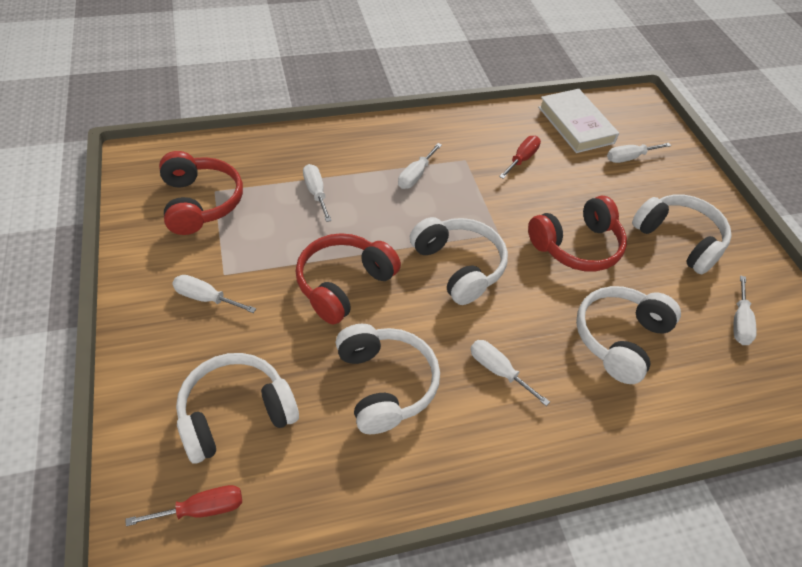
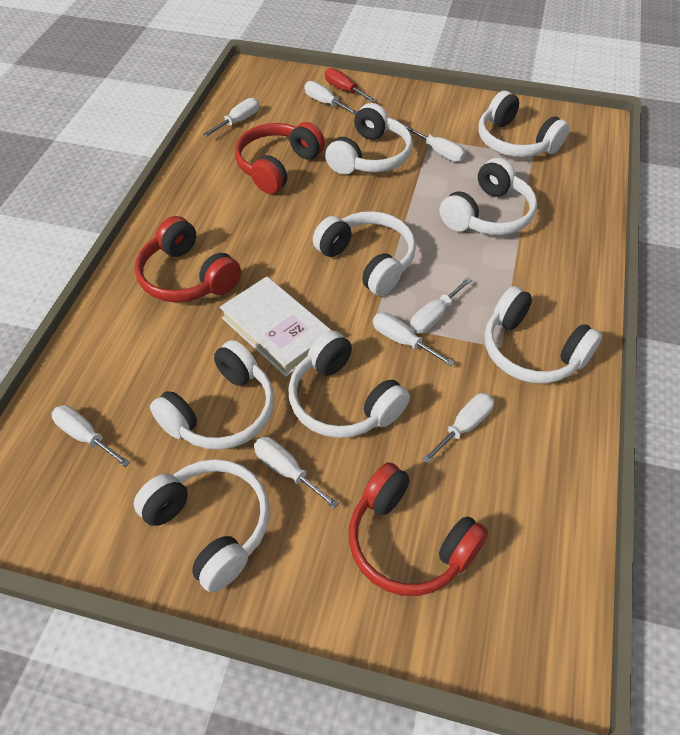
red screwdriver: 2 -> 1
white headphones: 5 -> 8
white screwdriver: 6 -> 8

